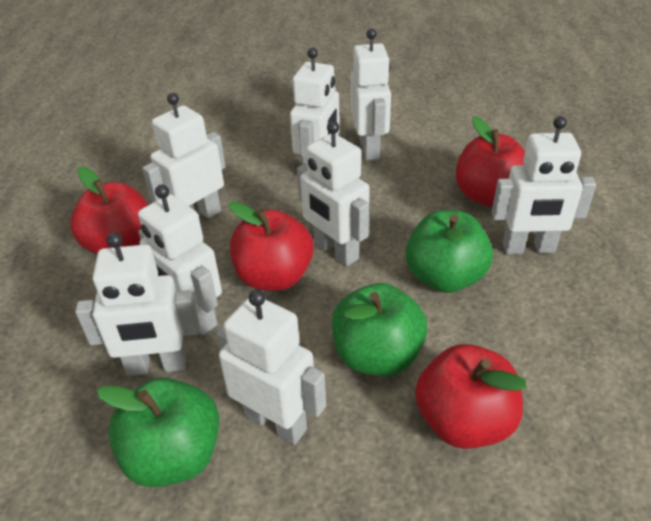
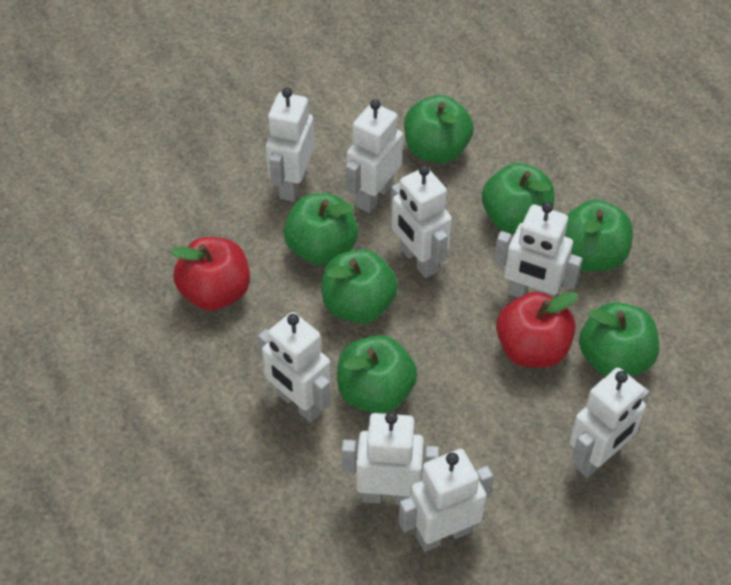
green apple: 3 -> 7
red apple: 4 -> 2

